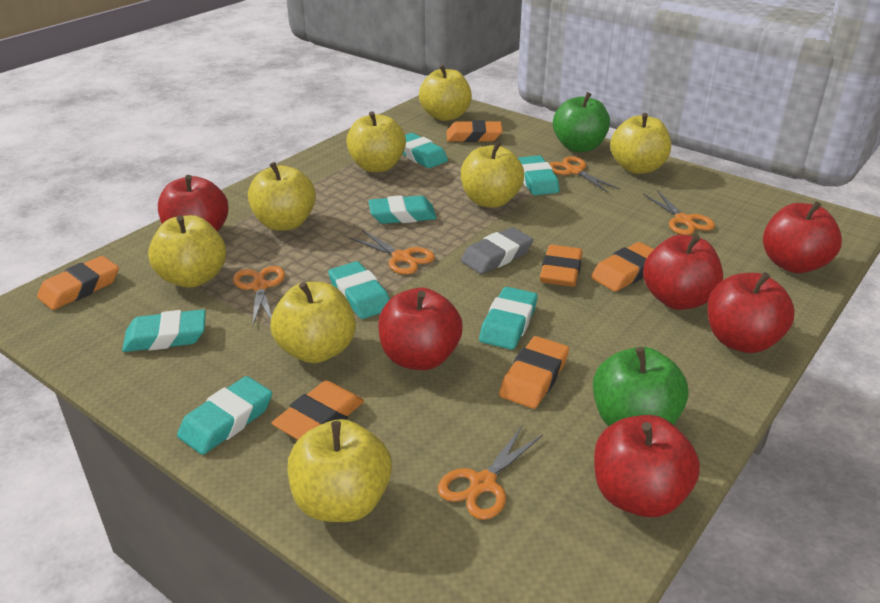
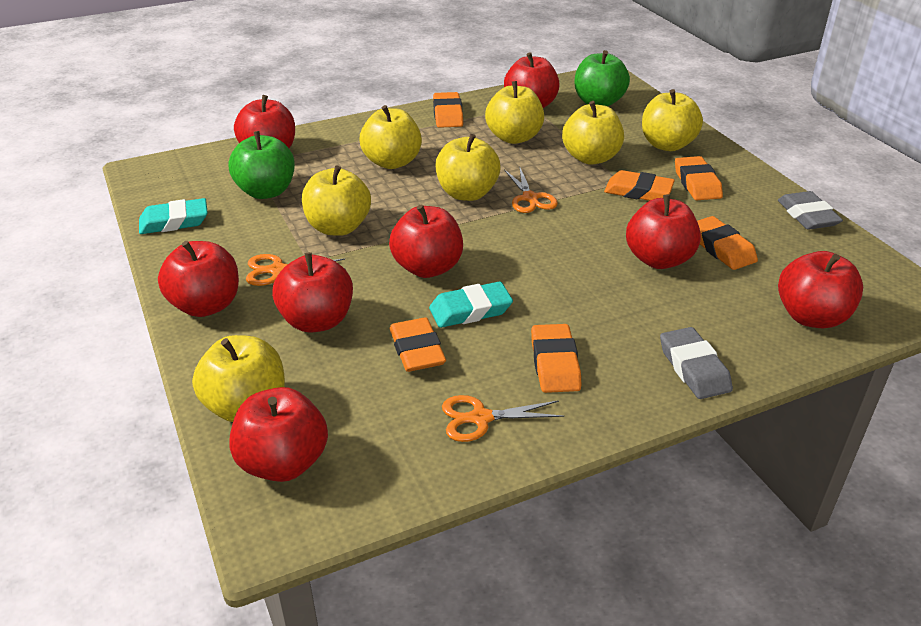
grey eraser: 1 -> 2
orange scissors: 5 -> 3
red apple: 6 -> 8
turquoise eraser: 7 -> 2
yellow apple: 8 -> 7

